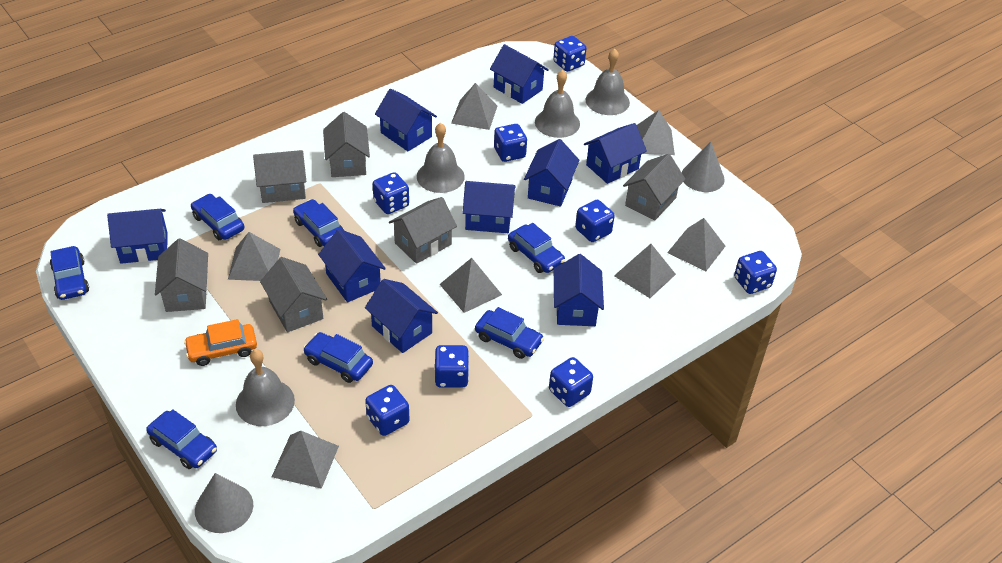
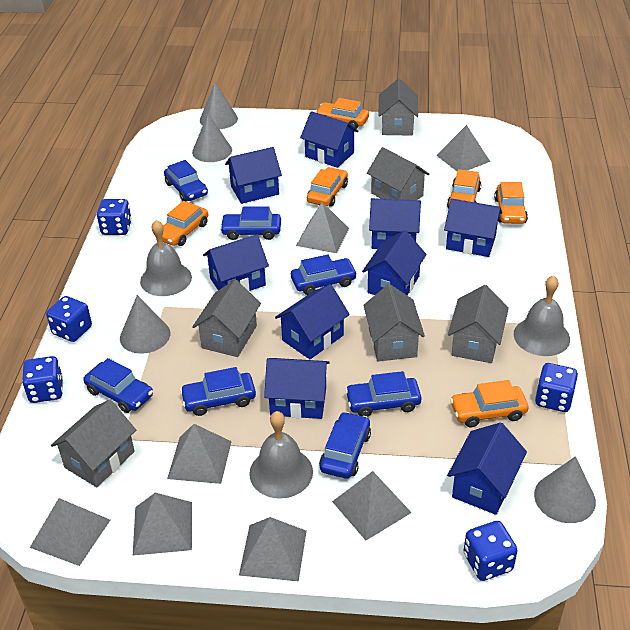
blue dice: 8 -> 5
grey bell: 4 -> 3
grey cone: 2 -> 4
orange car: 1 -> 6

